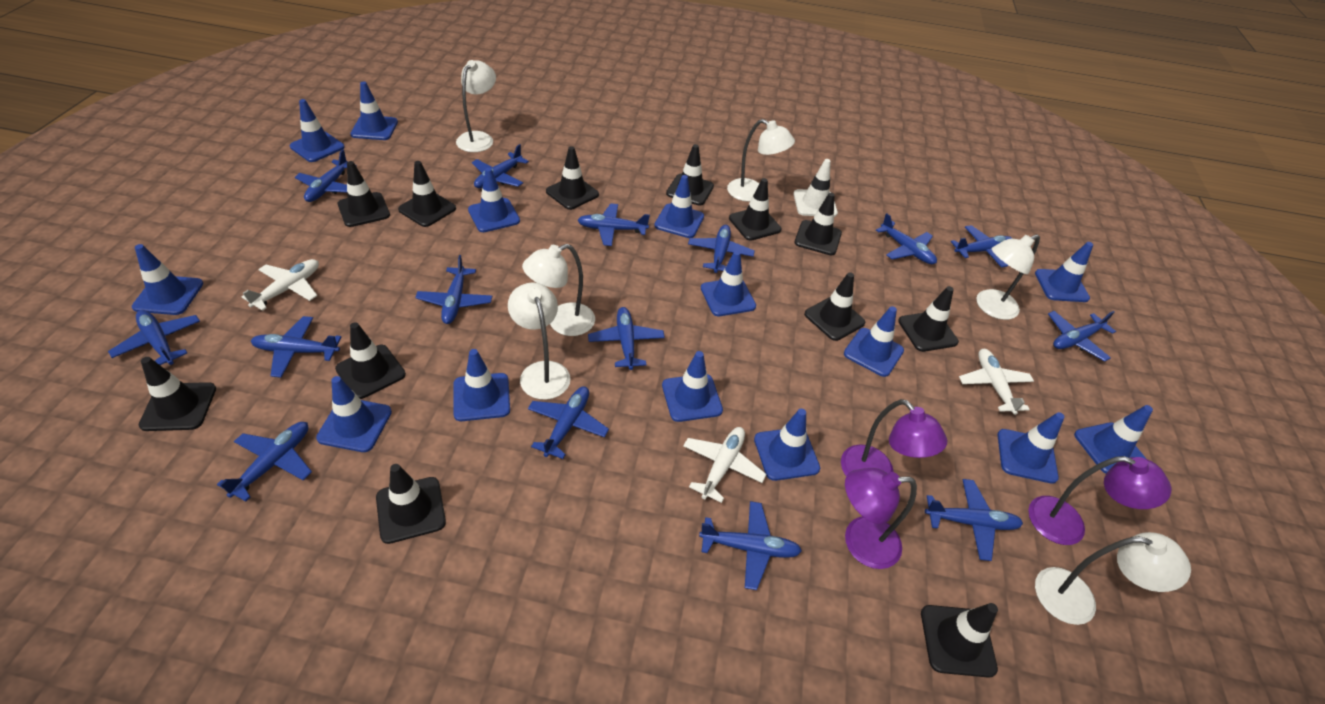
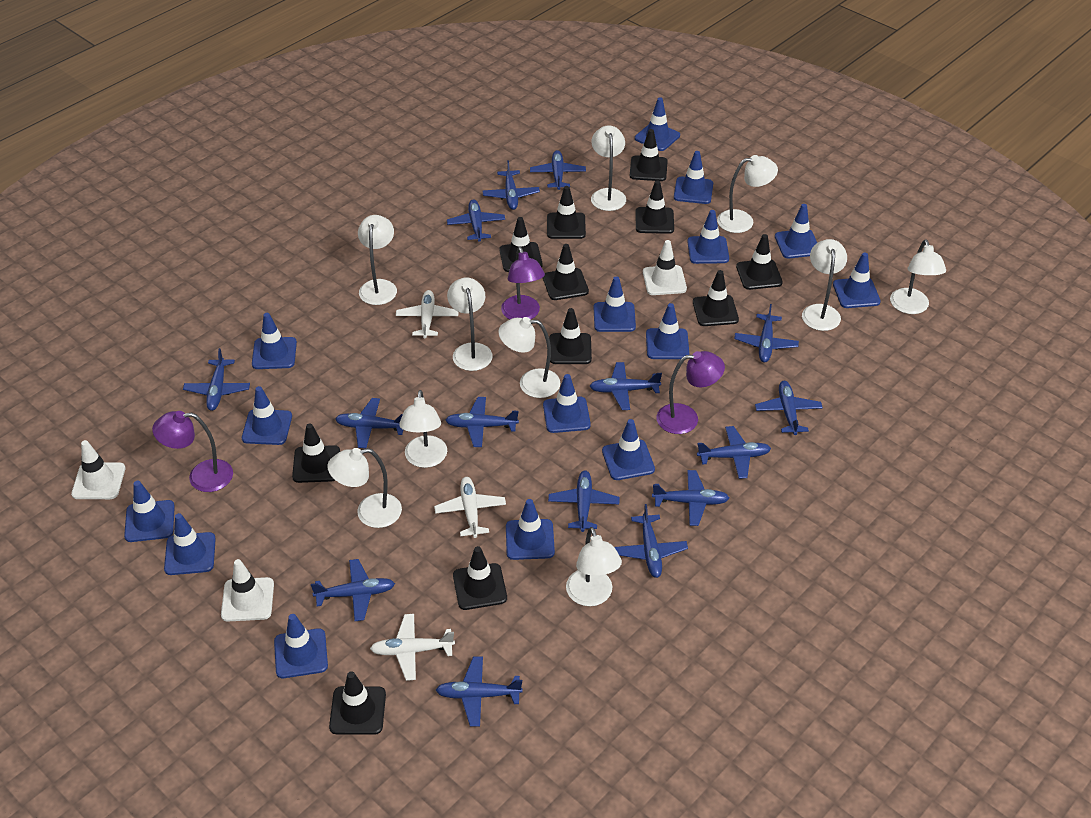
black traffic cone: 12 -> 11
blue traffic cone: 14 -> 15
white lamp: 6 -> 10
white traffic cone: 1 -> 3

